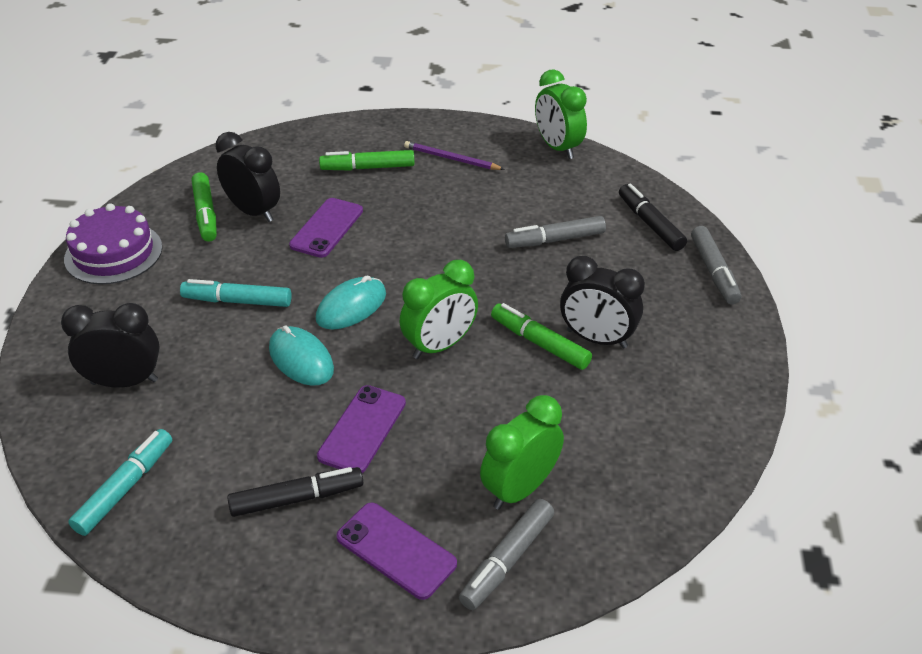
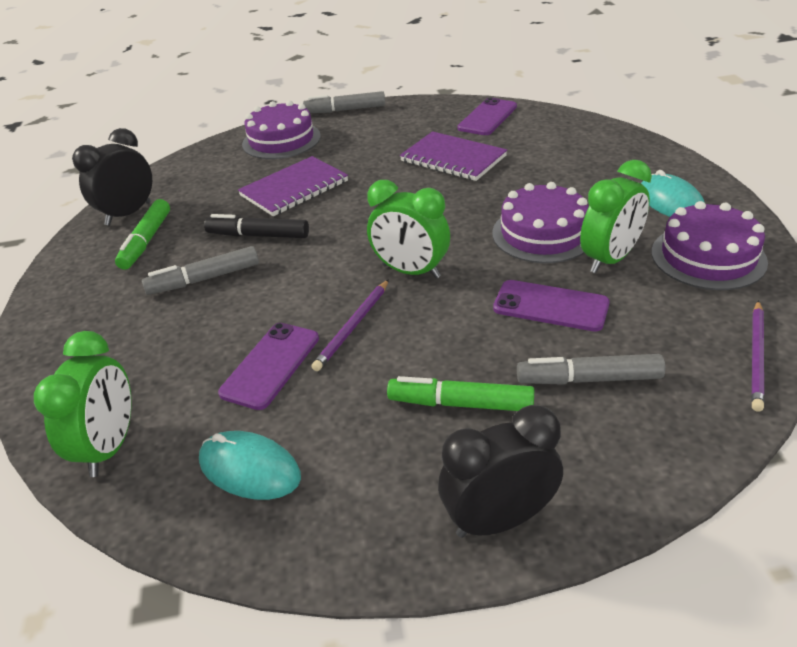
black clock: 3 -> 2
black marker: 2 -> 1
green marker: 3 -> 2
purple cake: 1 -> 3
purple notebook: 0 -> 2
purple pencil: 1 -> 2
turquoise marker: 2 -> 0

